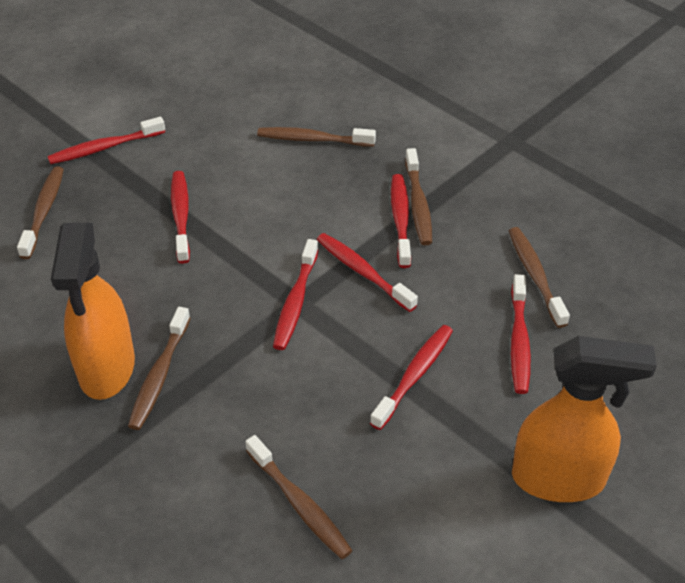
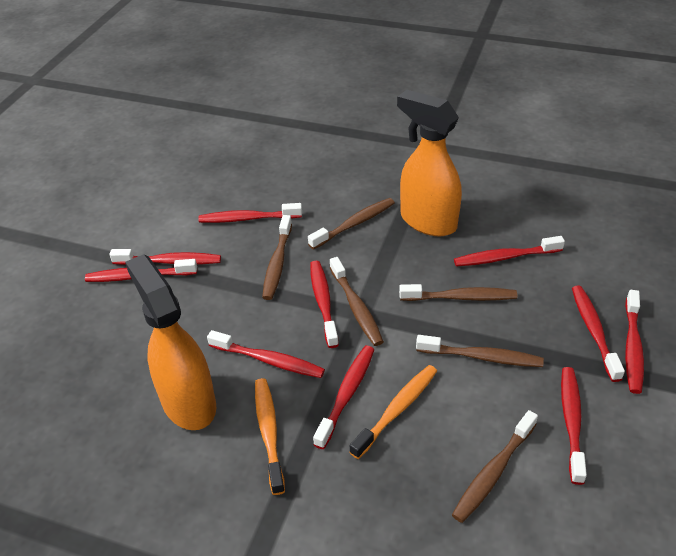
orange toothbrush: 0 -> 2
red toothbrush: 7 -> 10

